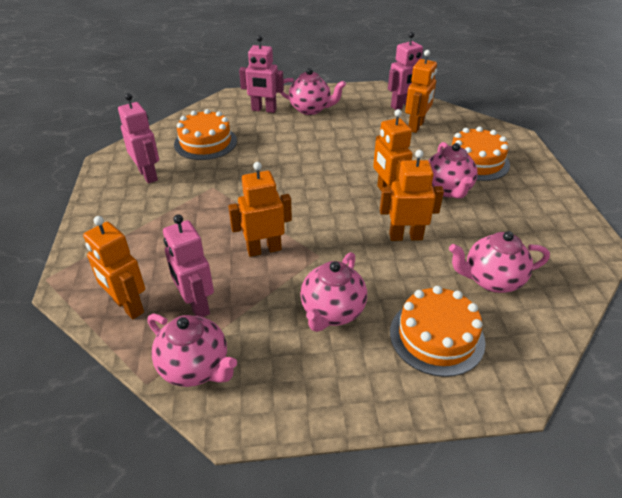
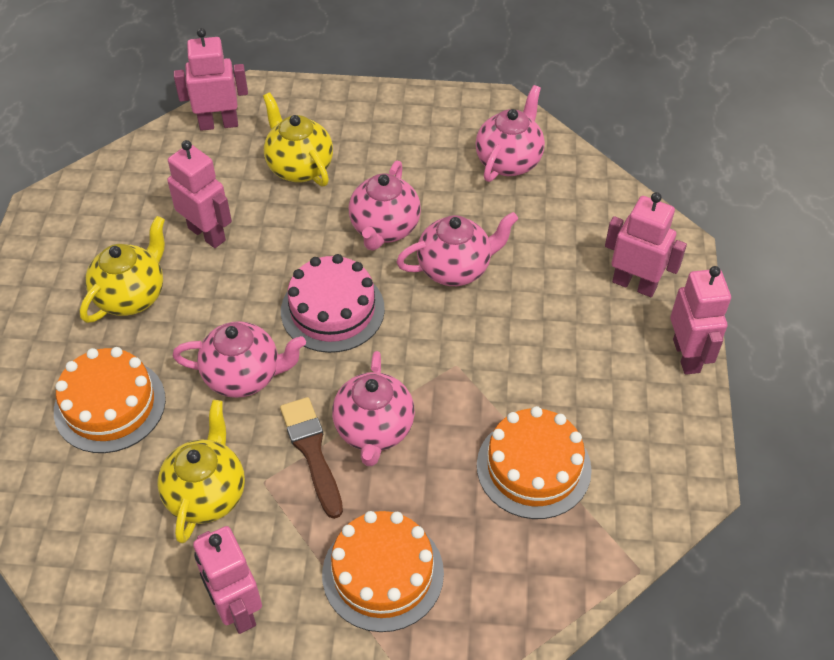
brown brush: 0 -> 1
orange robot: 5 -> 0
pink cake: 0 -> 1
pink robot: 4 -> 5
yellow teapot: 0 -> 3

